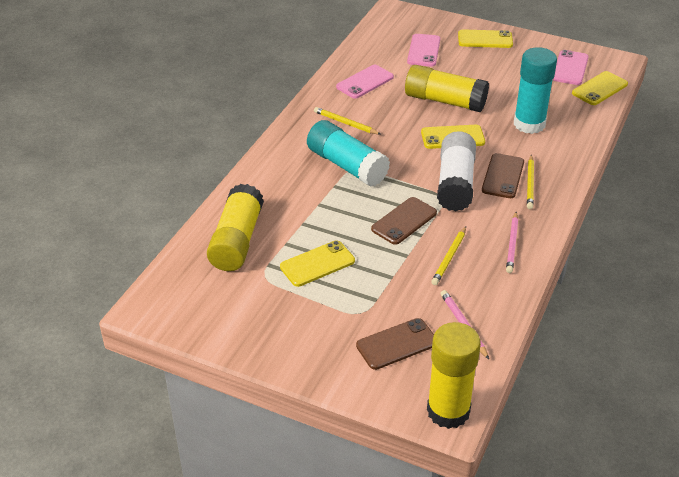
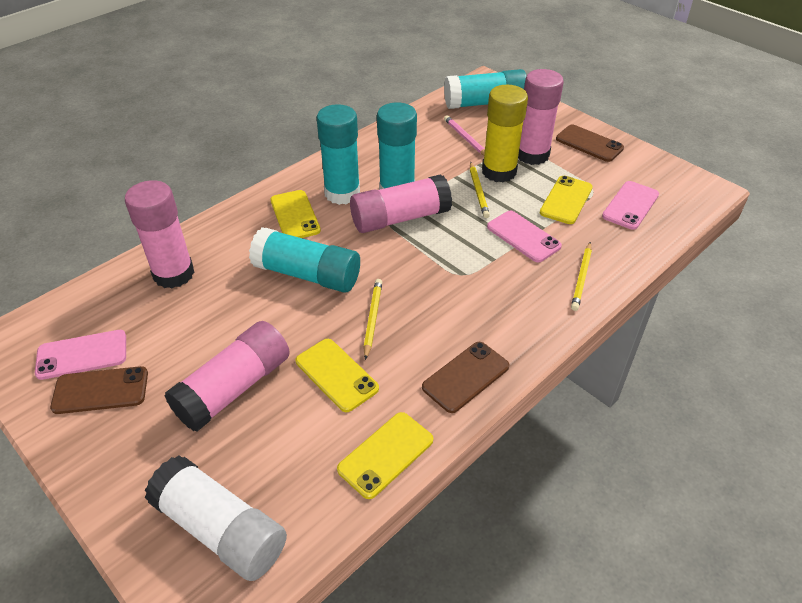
pink glue stick: 0 -> 4
pink pencil: 2 -> 1
turquoise glue stick: 2 -> 4
yellow glue stick: 3 -> 1

